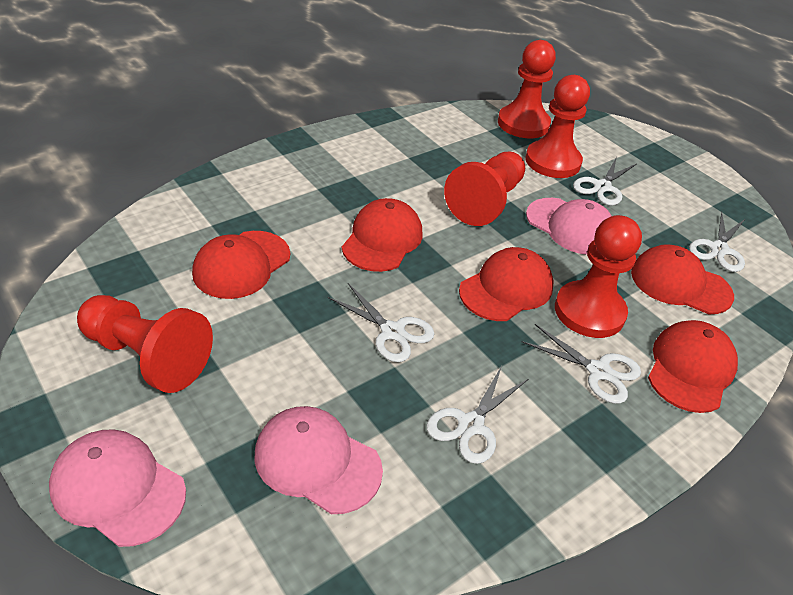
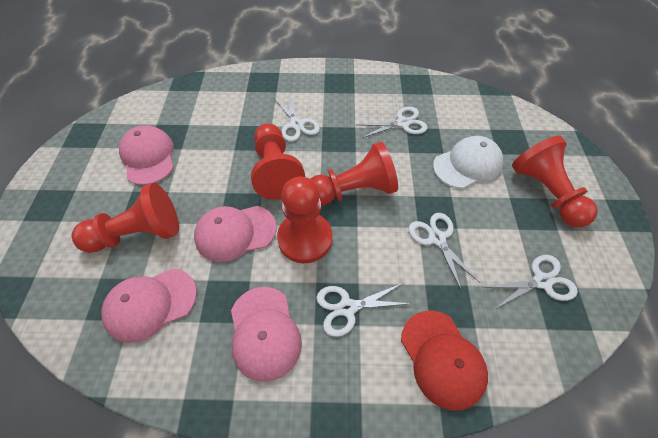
pink cap: 3 -> 4
red cap: 5 -> 1
white cap: 0 -> 1

